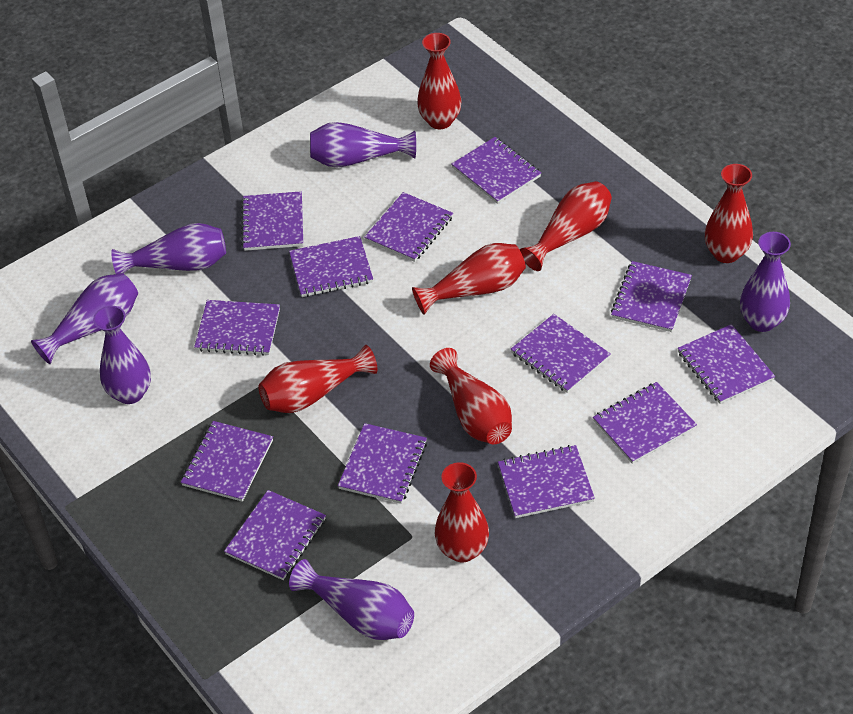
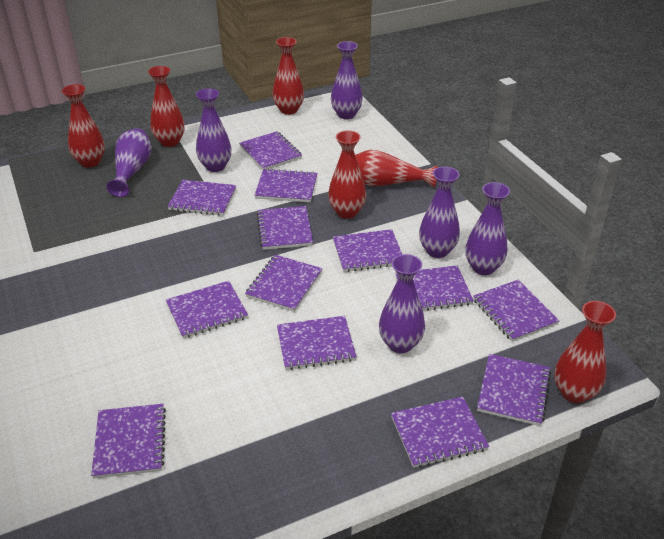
red vase: 7 -> 6

